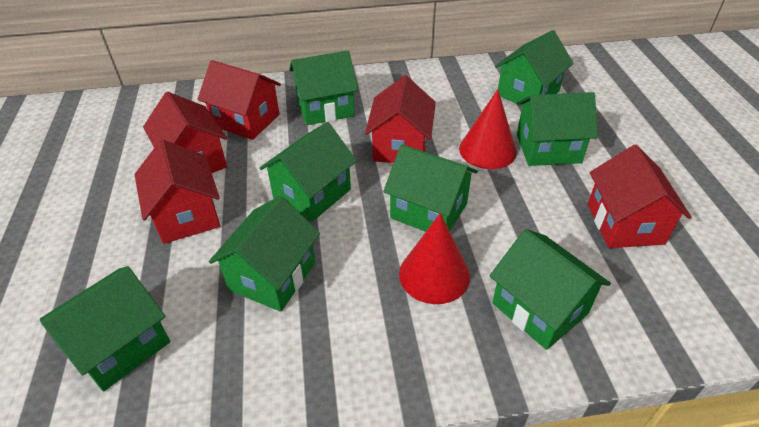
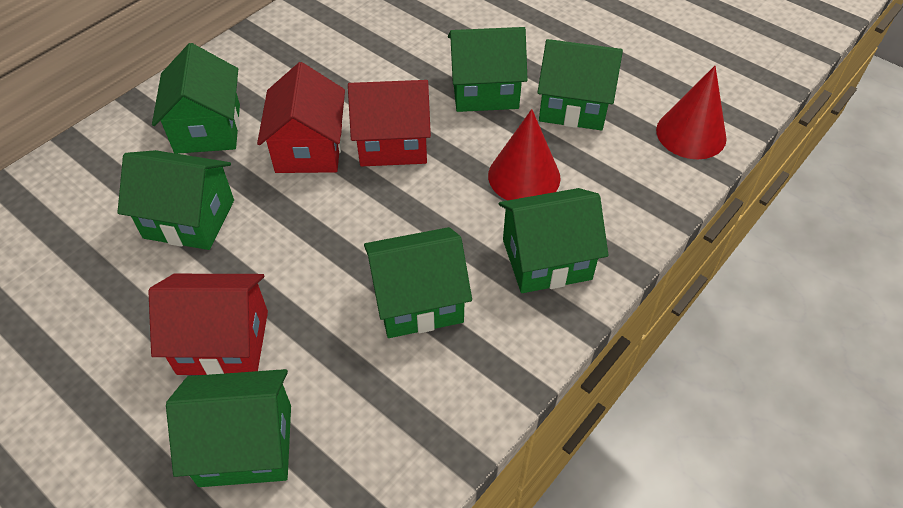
green house: 8 -> 7
red house: 5 -> 3

